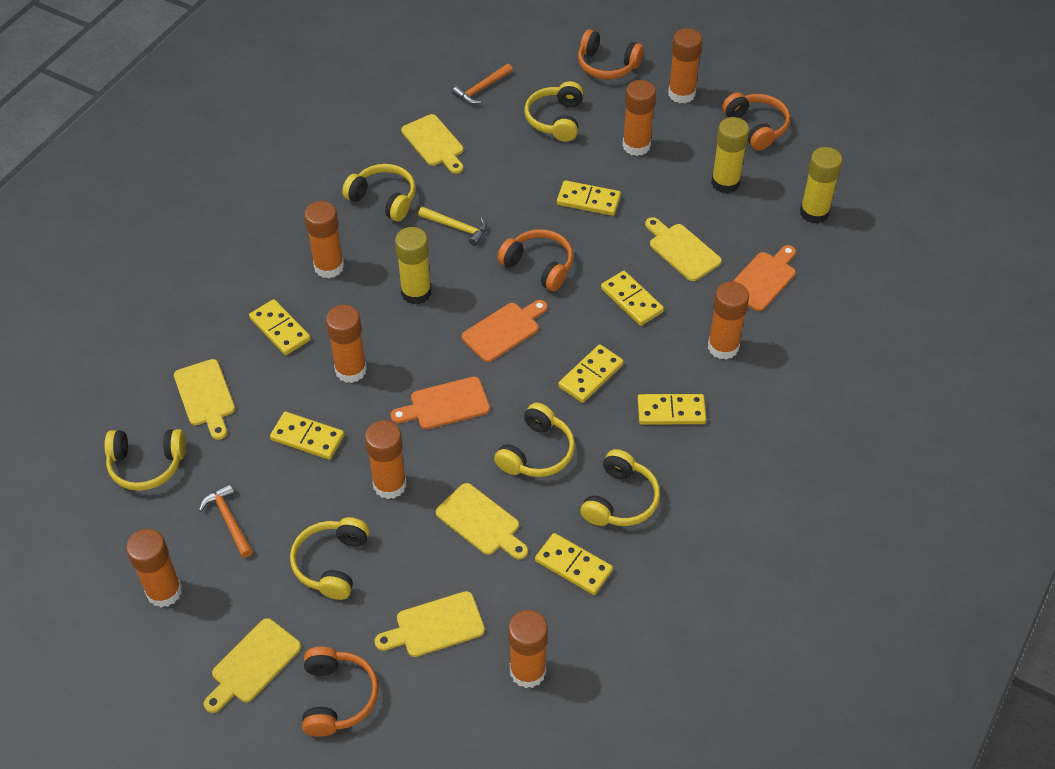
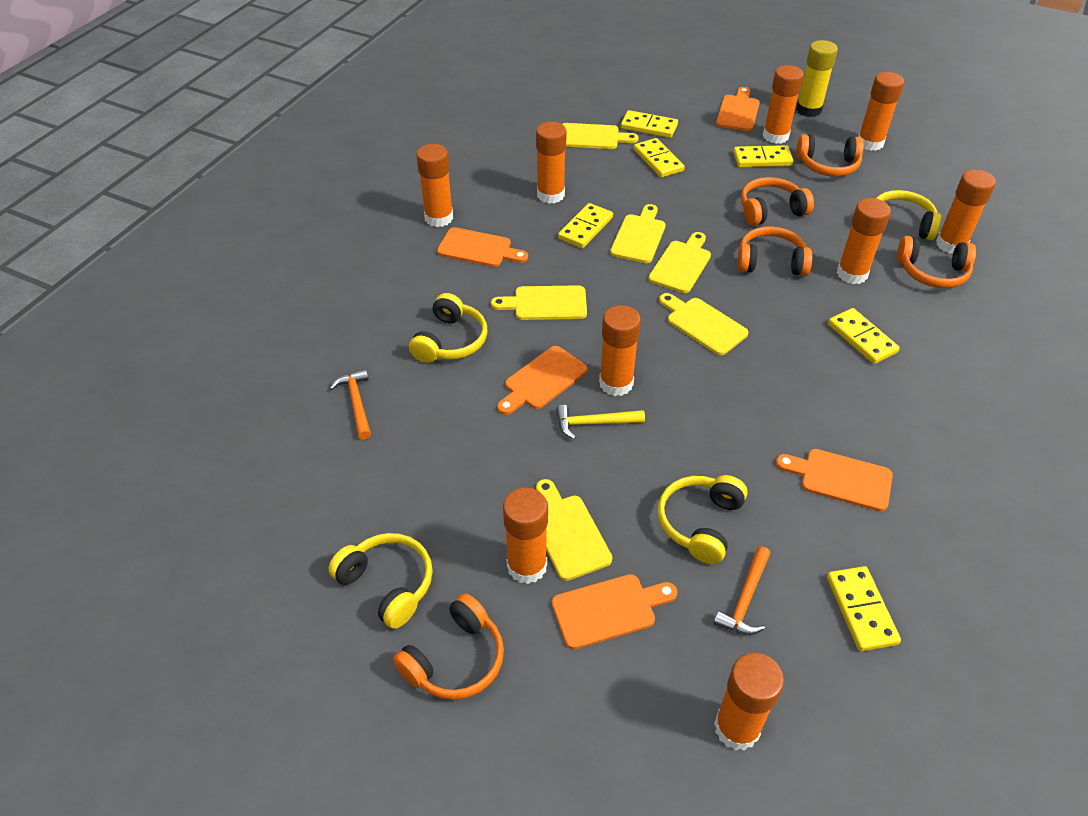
orange cutting board: 3 -> 5
orange glue stick: 8 -> 9
orange headphones: 4 -> 5
yellow domino: 7 -> 6
yellow glue stick: 3 -> 1
yellow headphones: 6 -> 4

